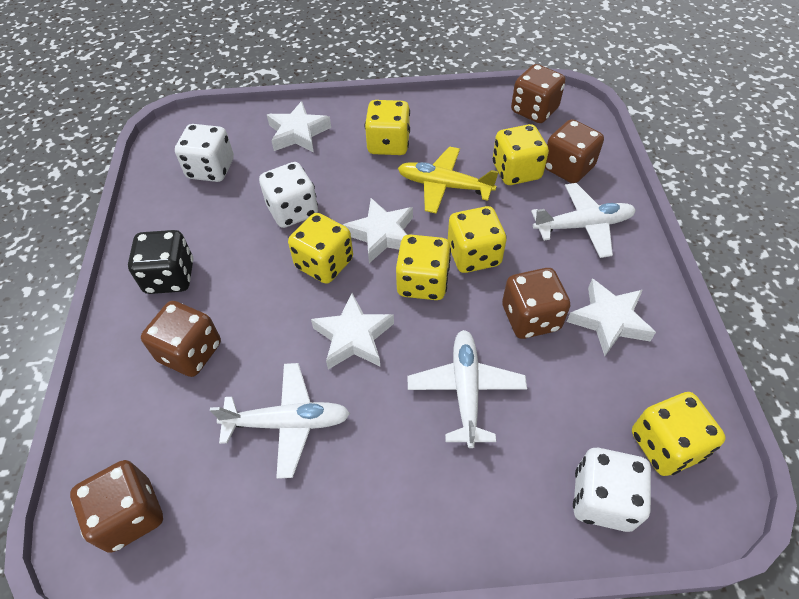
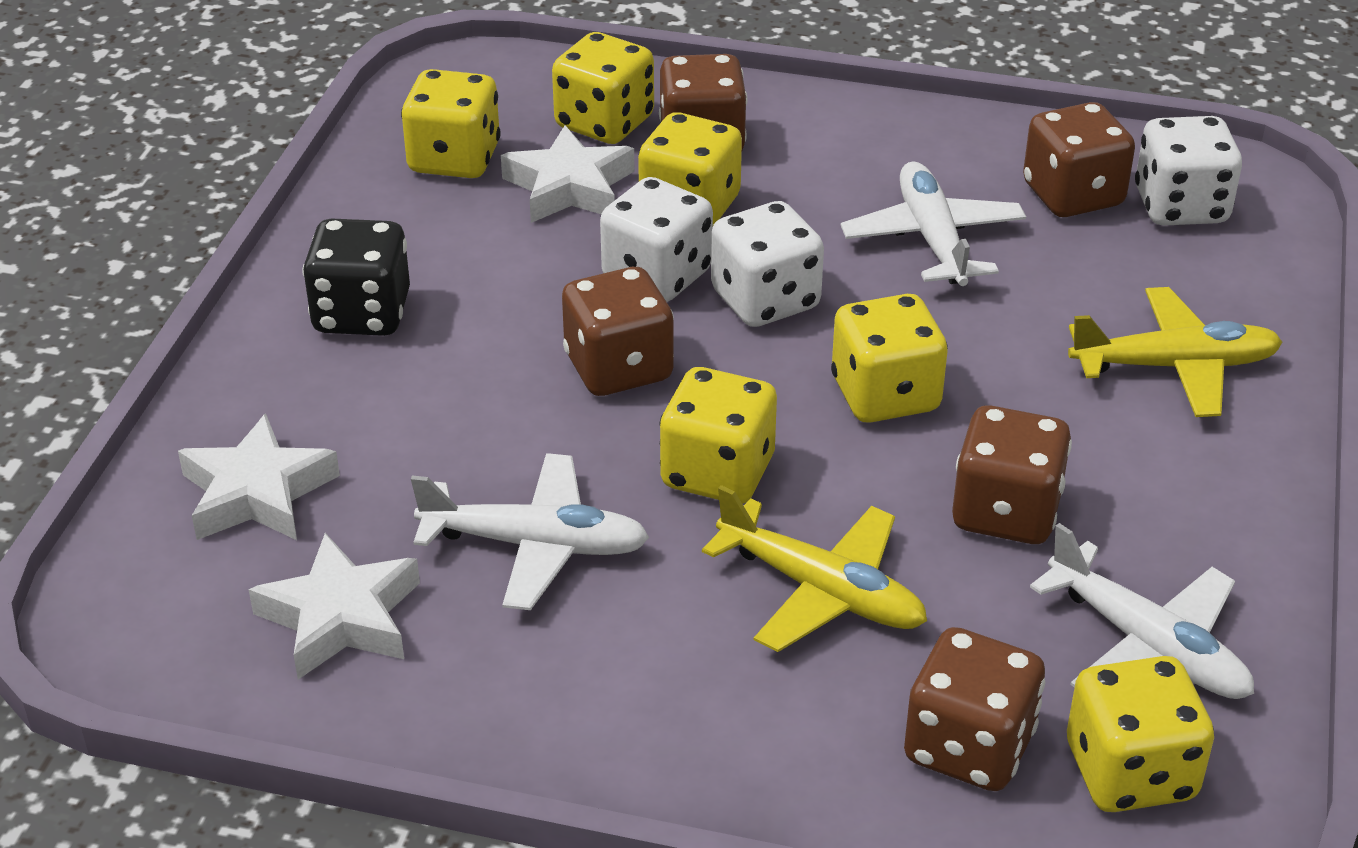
white star: 4 -> 3
yellow plane: 1 -> 2

